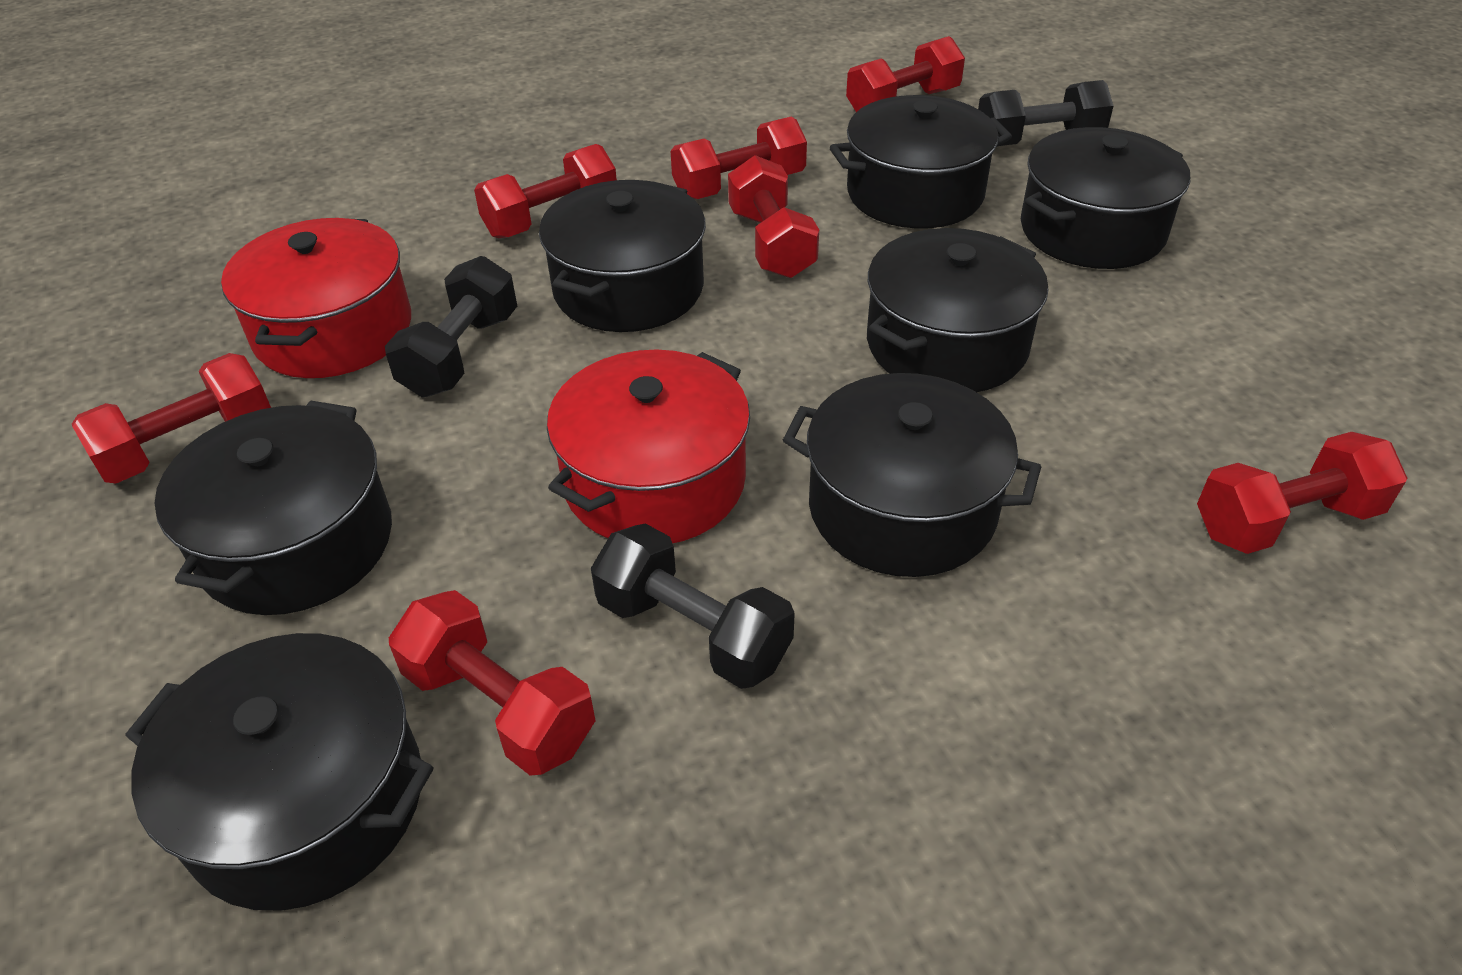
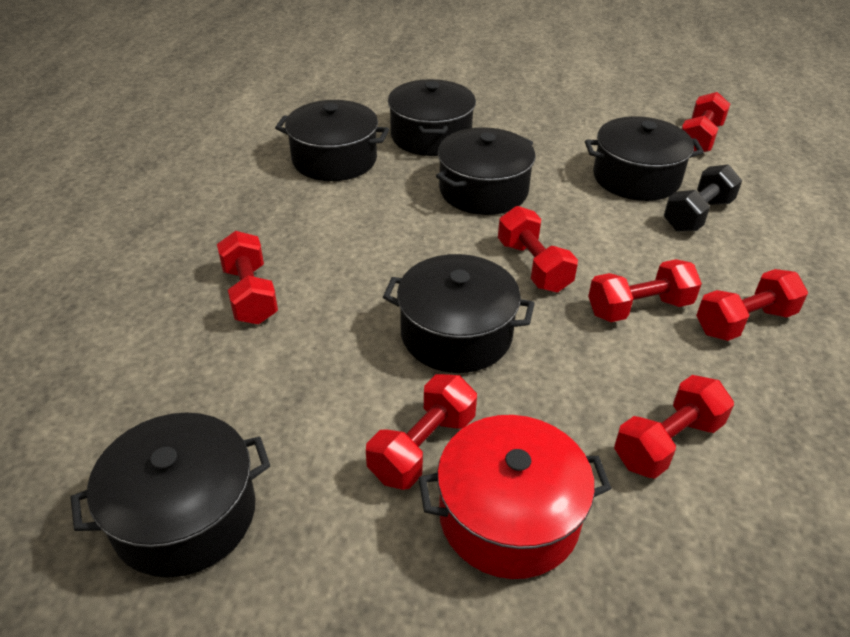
black dumbbell: 3 -> 1
black pot: 7 -> 6
red pot: 2 -> 1

